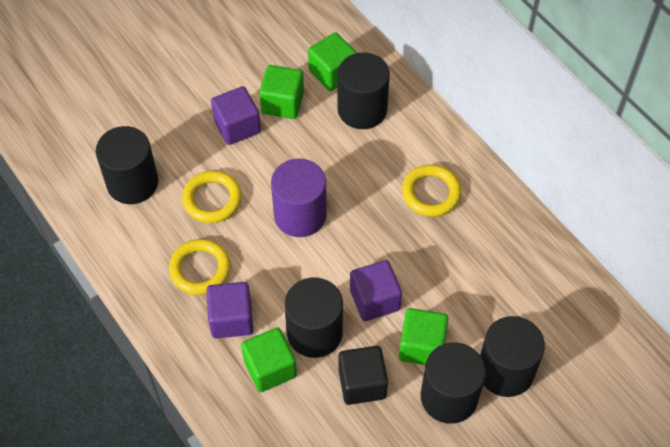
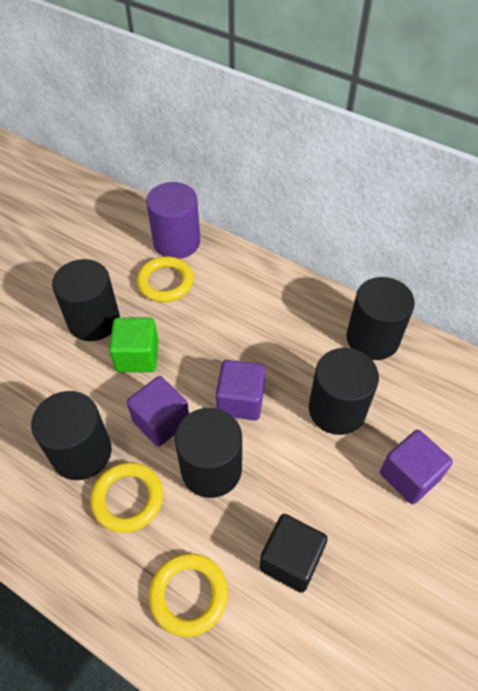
green cube: 4 -> 1

